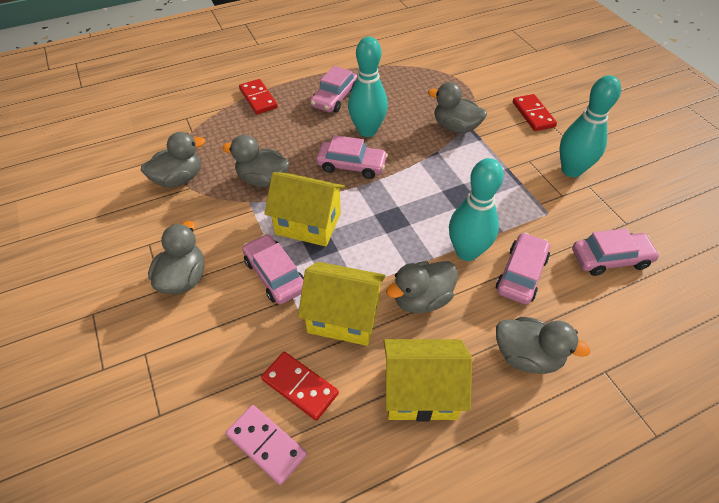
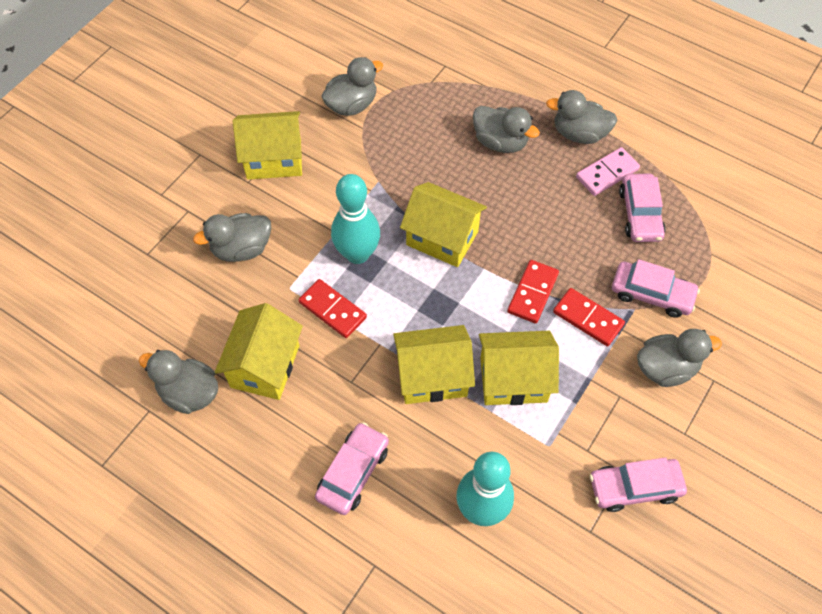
pink car: 5 -> 4
turquoise bowling pin: 3 -> 2
yellow house: 3 -> 5

